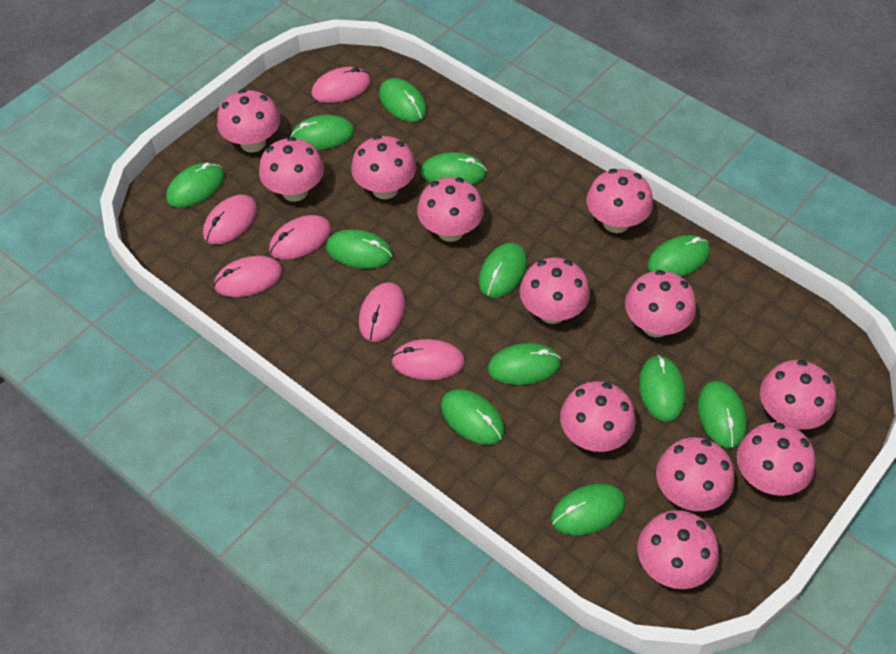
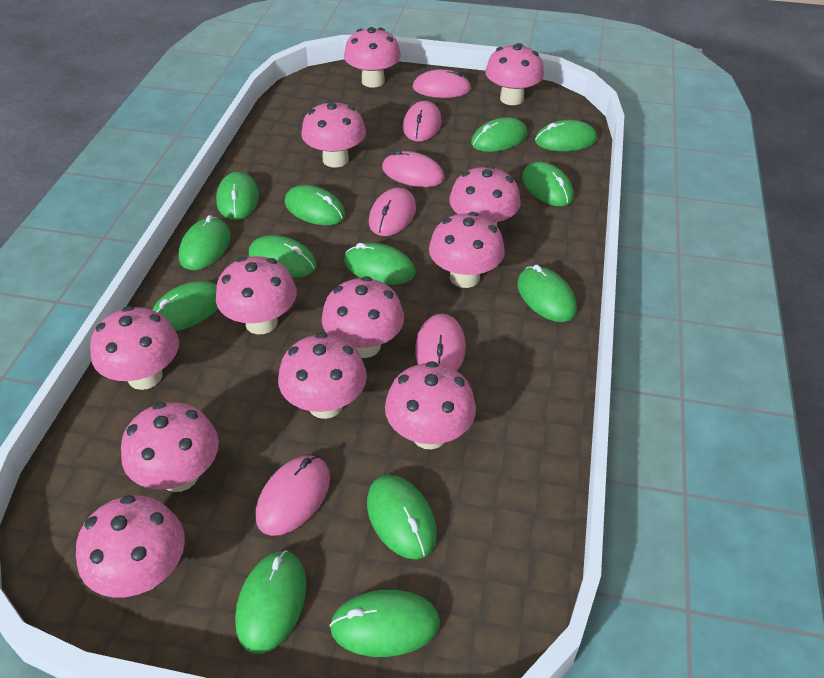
green mouse: 12 -> 13

